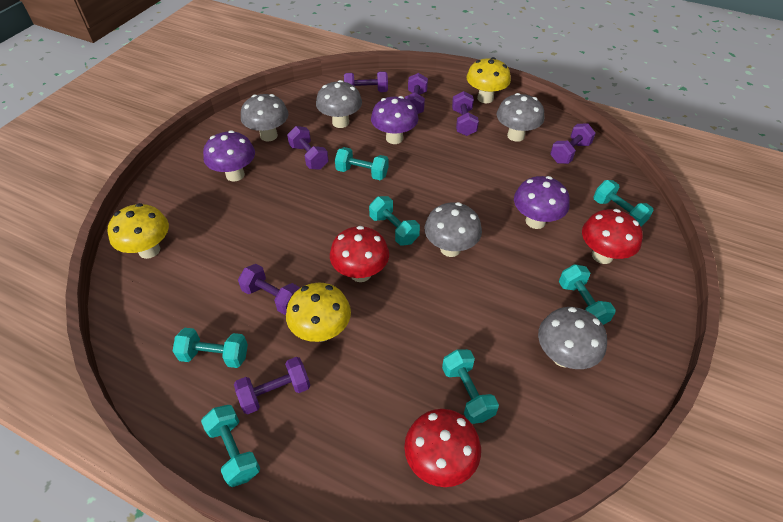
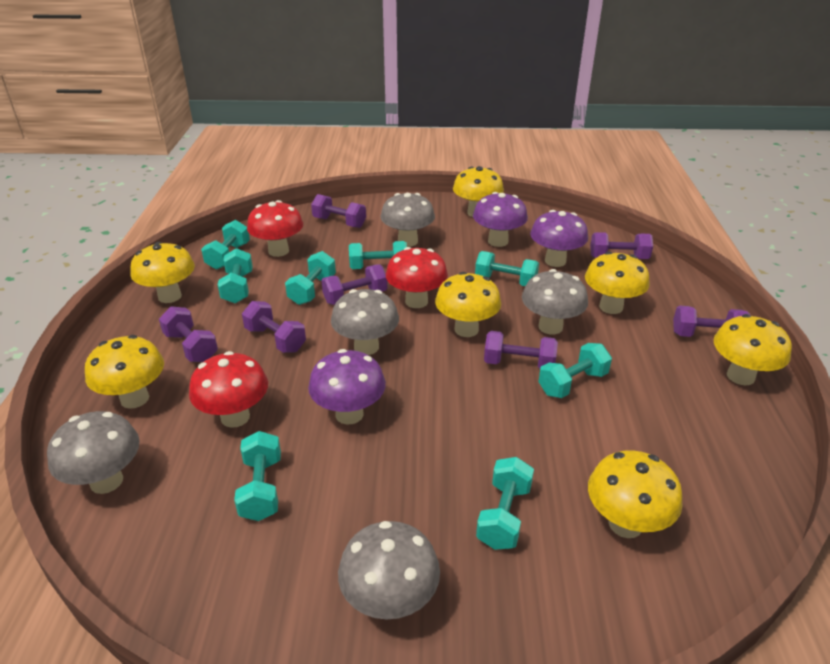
turquoise dumbbell: 7 -> 8
yellow mushroom: 3 -> 7

